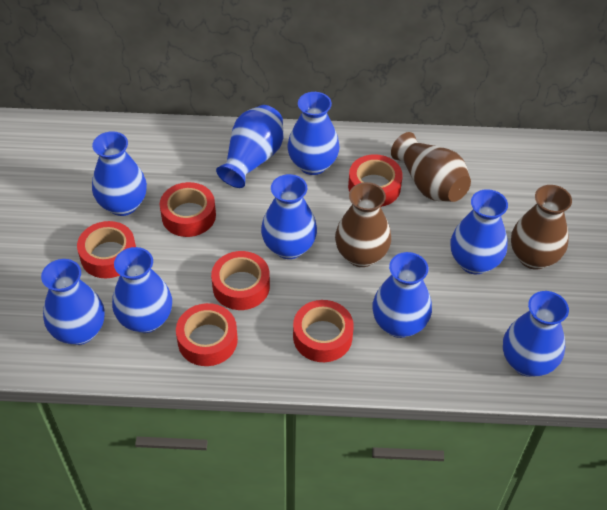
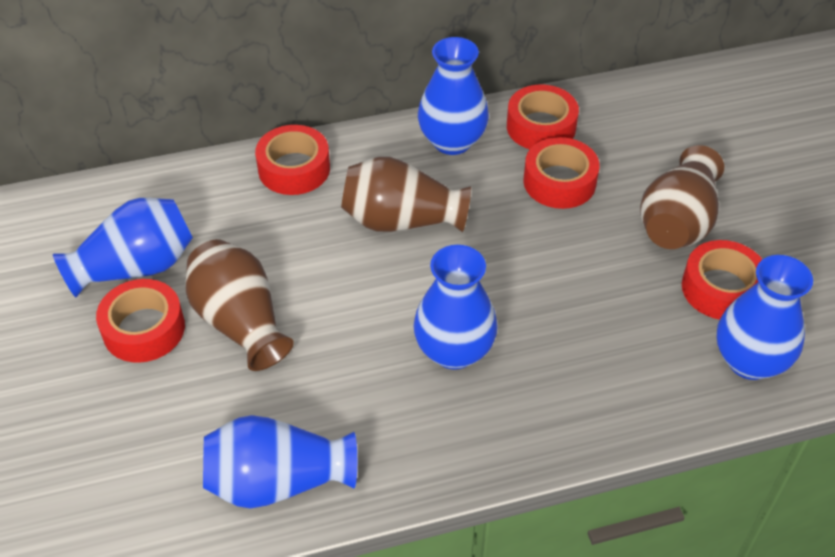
blue vase: 9 -> 5
red tape: 6 -> 5

